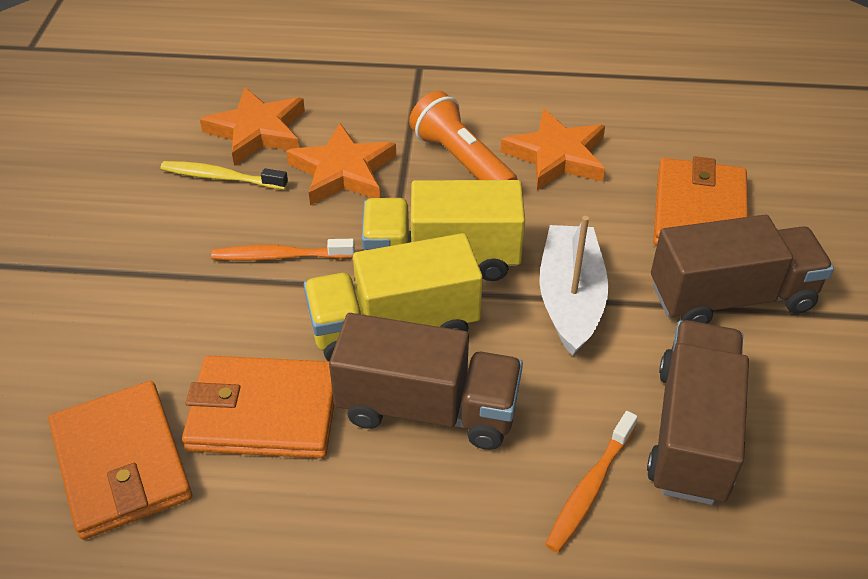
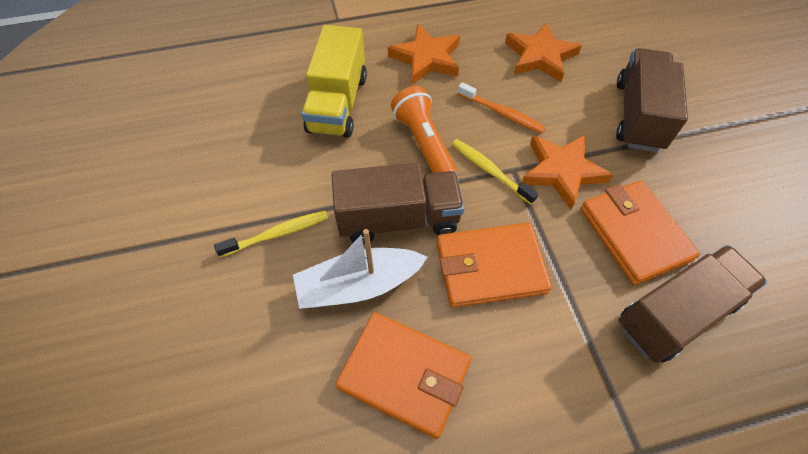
orange toothbrush: 2 -> 1
yellow toothbrush: 1 -> 2
yellow truck: 2 -> 1

